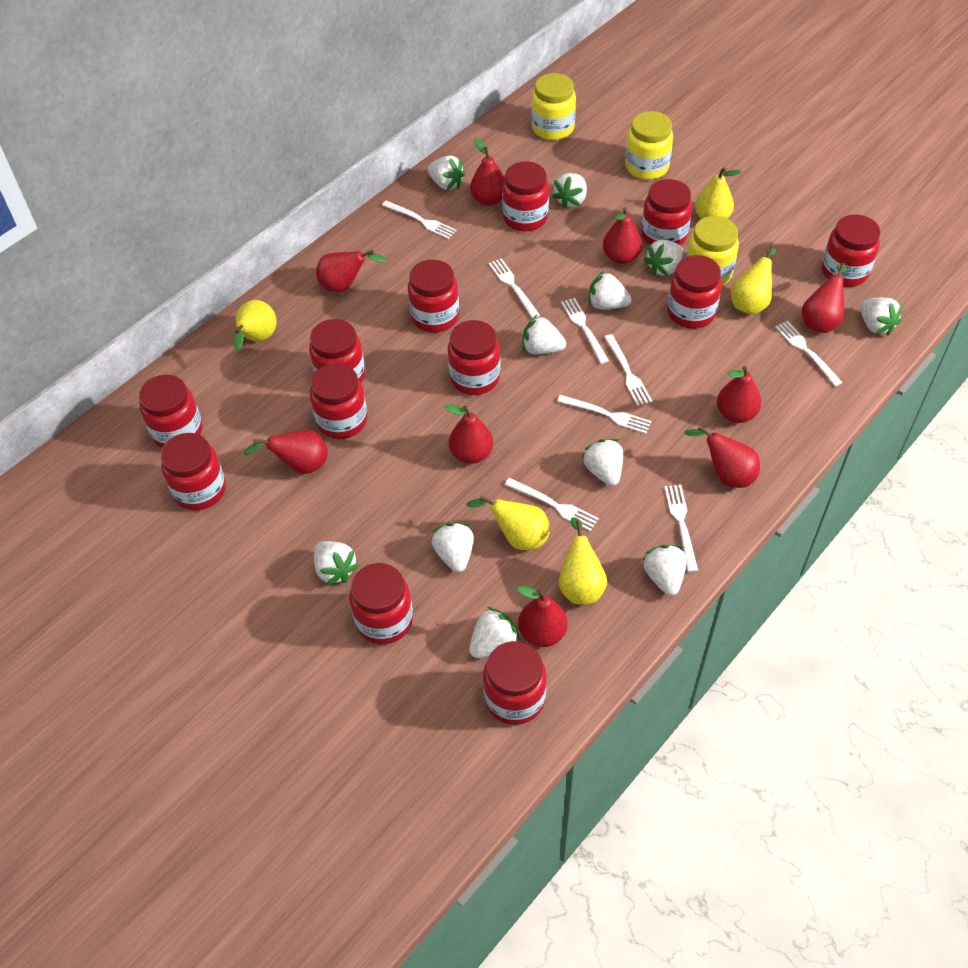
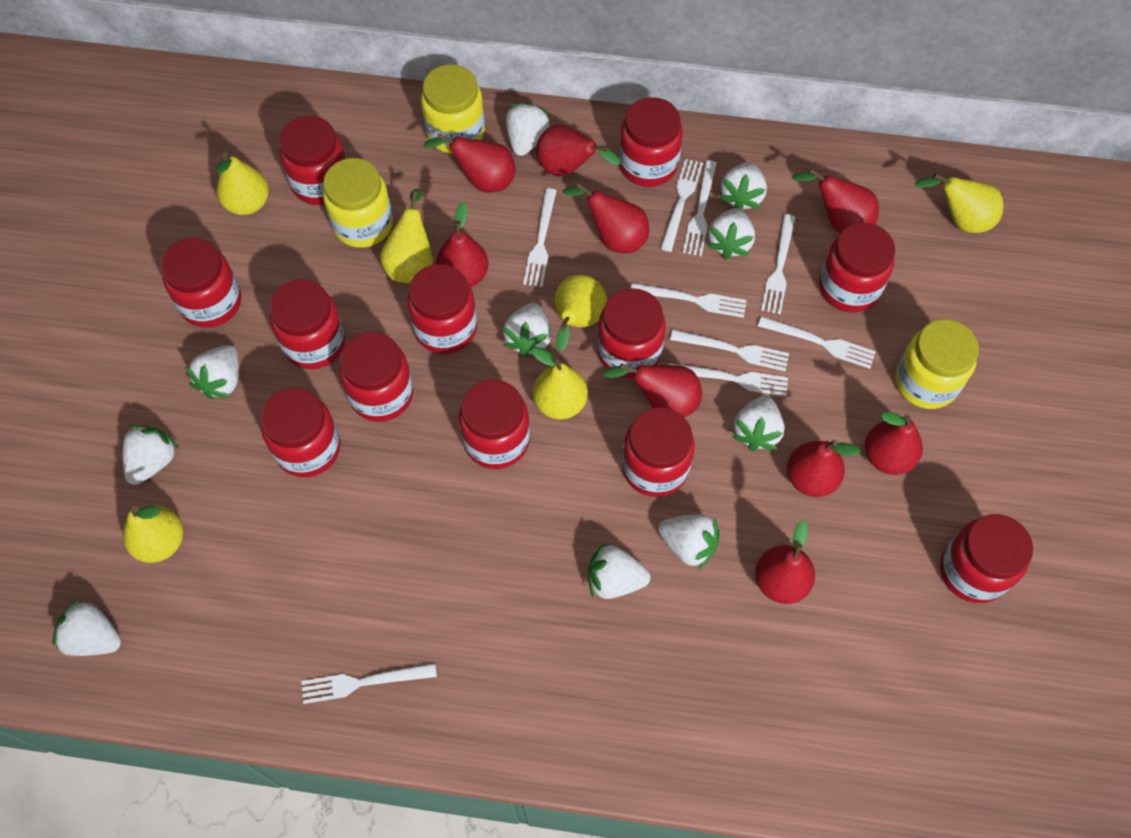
white fork: 8 -> 9
white strawberry: 11 -> 10
yellow pear: 5 -> 6

